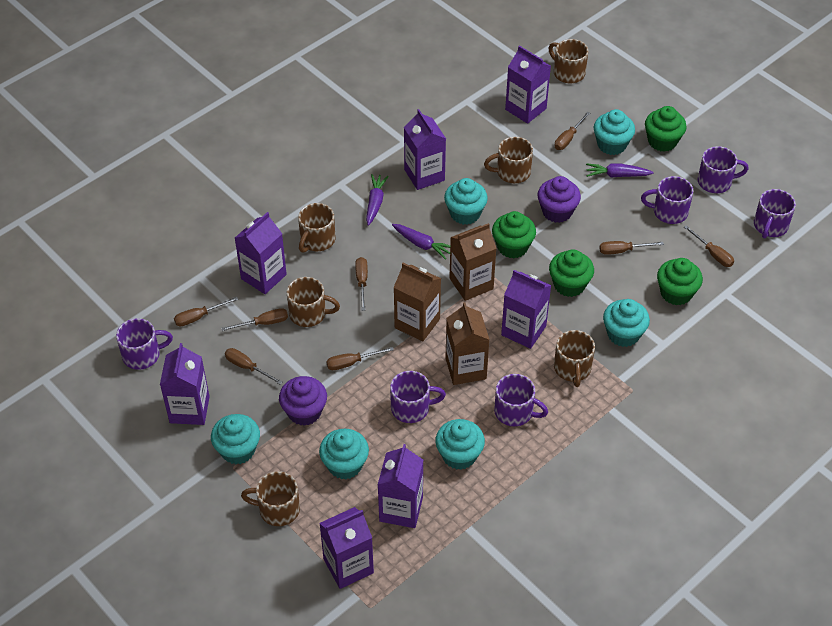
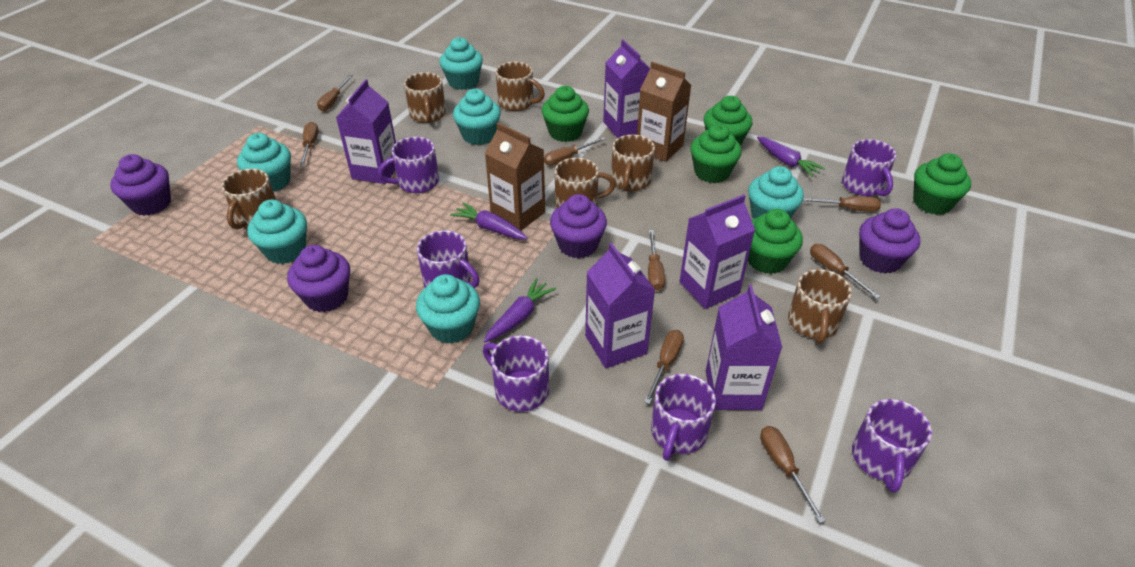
brown carton: 3 -> 2
green cupcake: 4 -> 5
purple carton: 7 -> 5
purple cupcake: 2 -> 4

